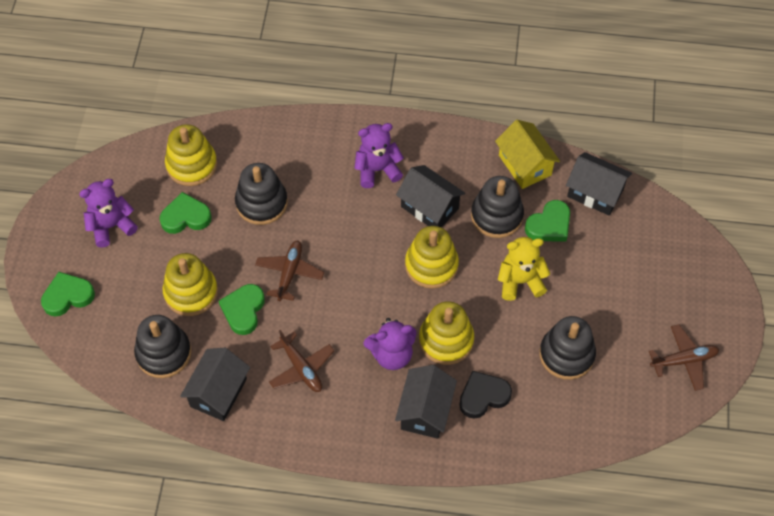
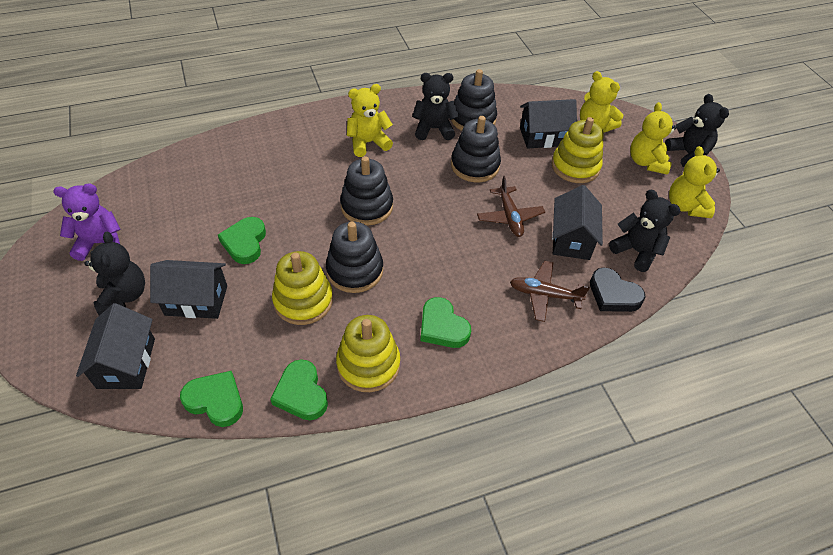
black teddy bear: 0 -> 4
brown plane: 3 -> 2
purple teddy bear: 3 -> 1
yellow house: 1 -> 0
yellow stacking toy: 4 -> 3
yellow teddy bear: 1 -> 4

